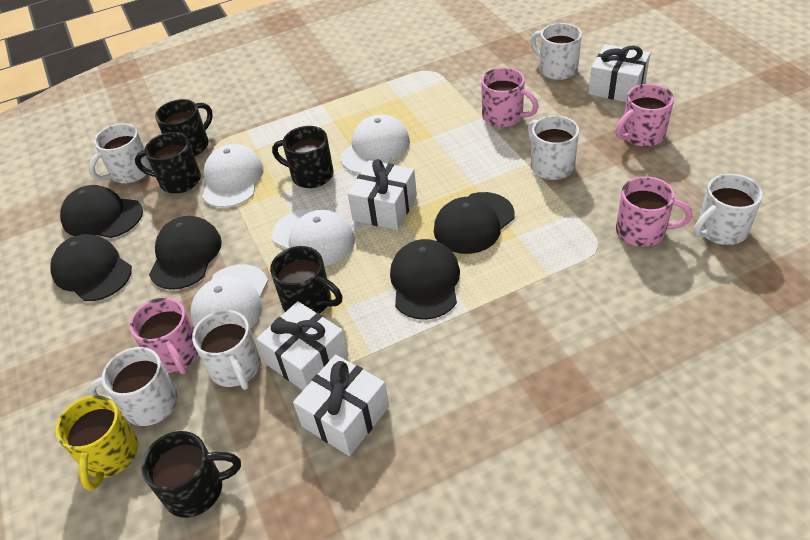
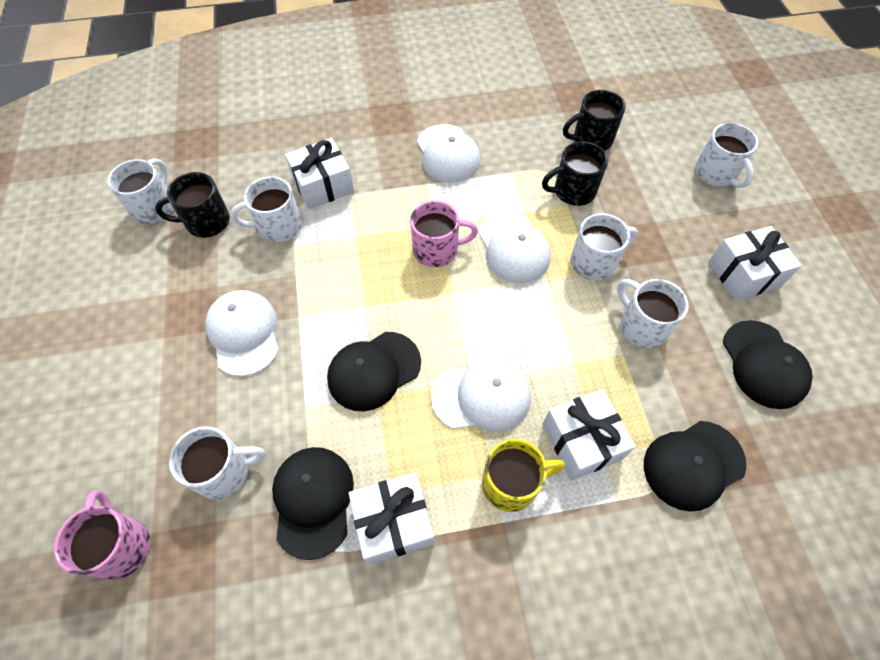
black cap: 5 -> 4
black mug: 5 -> 3
pink mug: 4 -> 2

